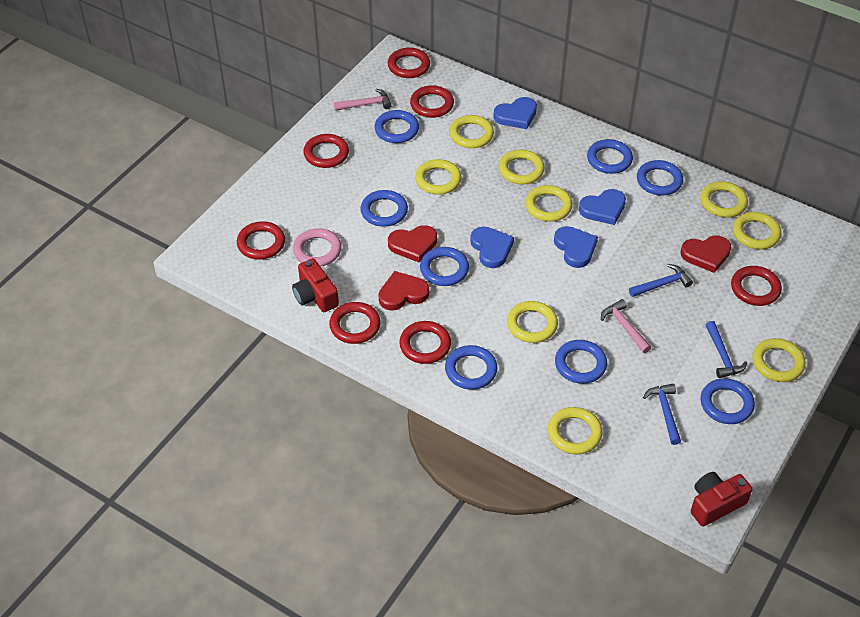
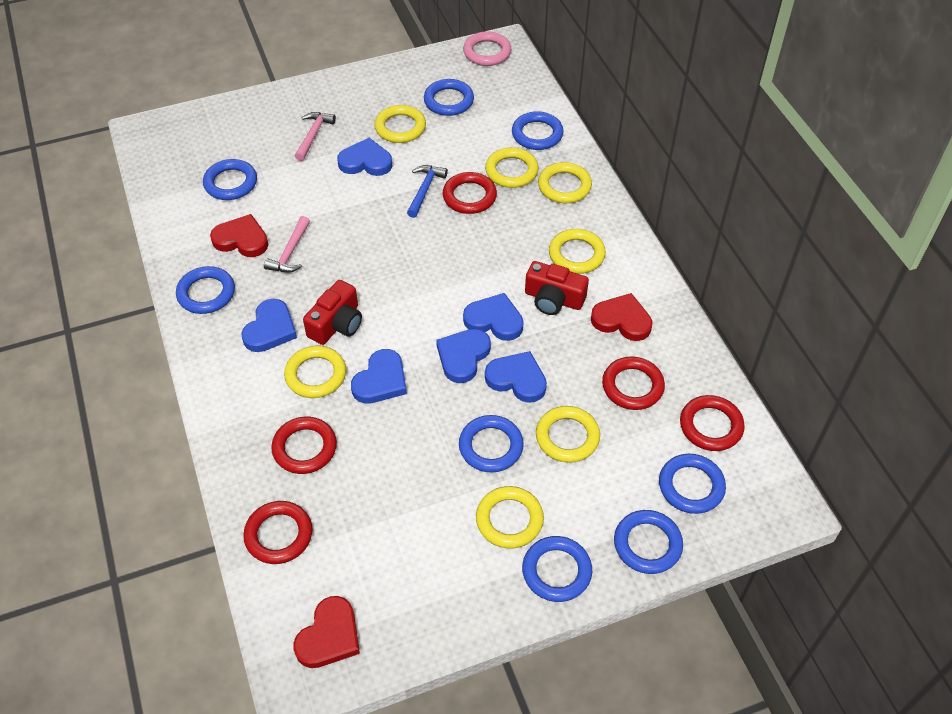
blue hammer: 3 -> 1
blue heart: 4 -> 6
red ring: 7 -> 5
yellow ring: 9 -> 7

